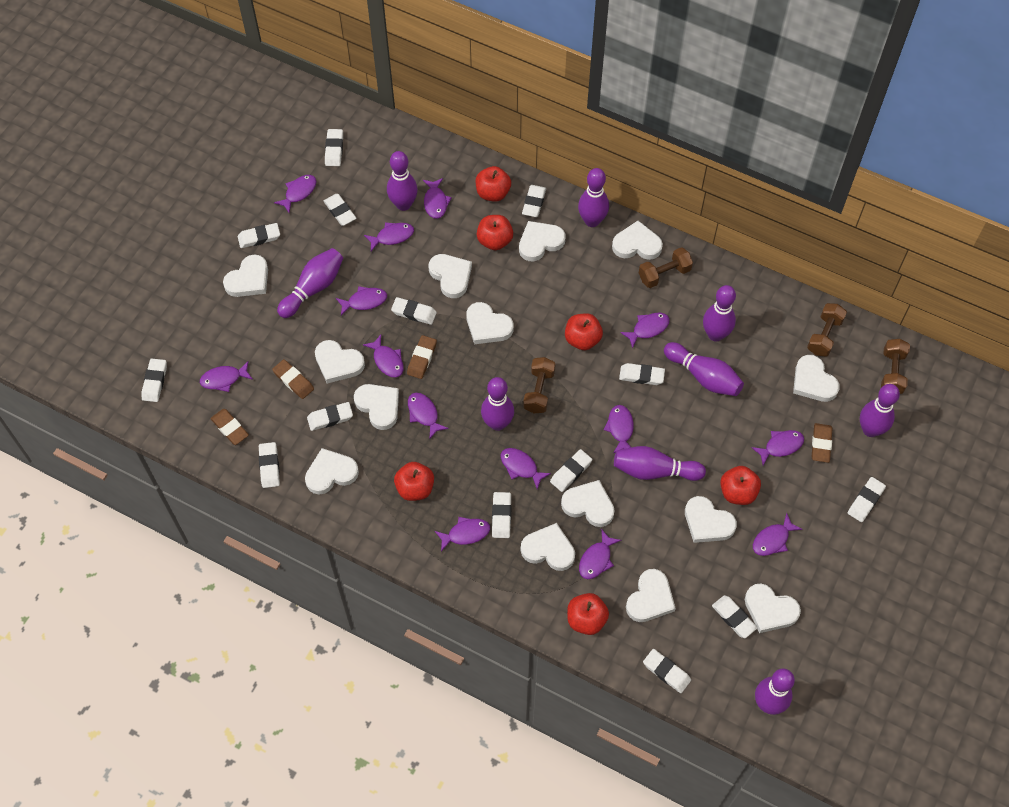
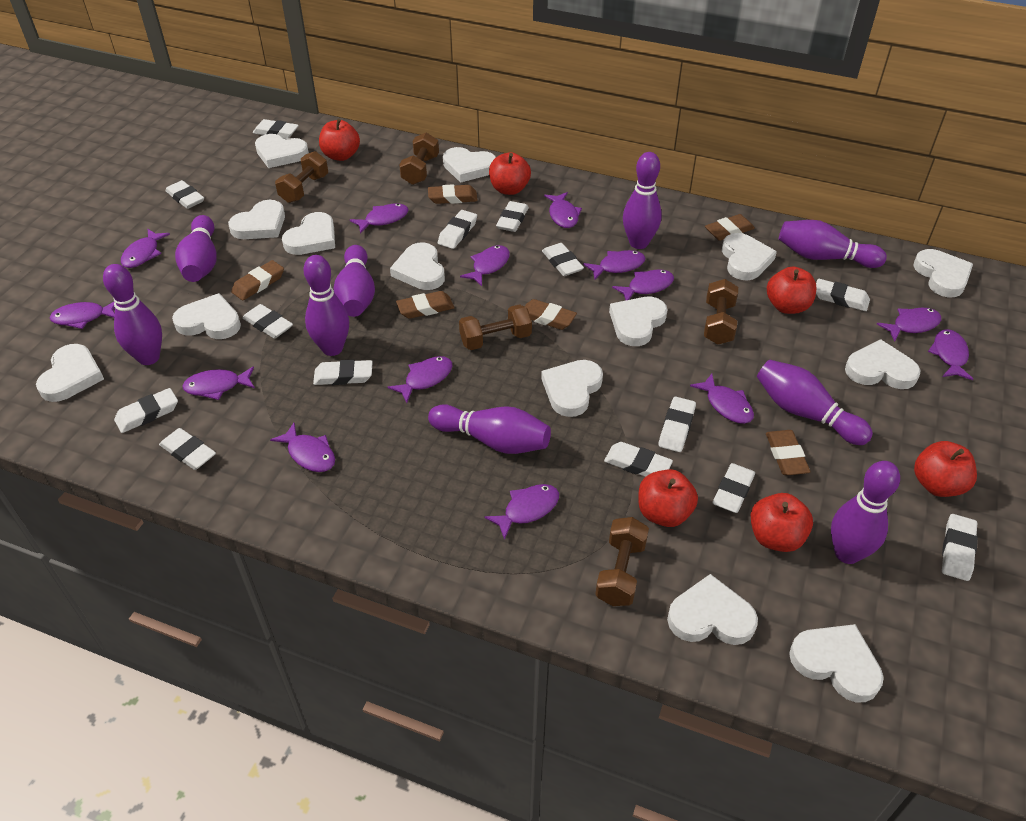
brown dumbbell: 4 -> 5
brown eraser: 4 -> 6

